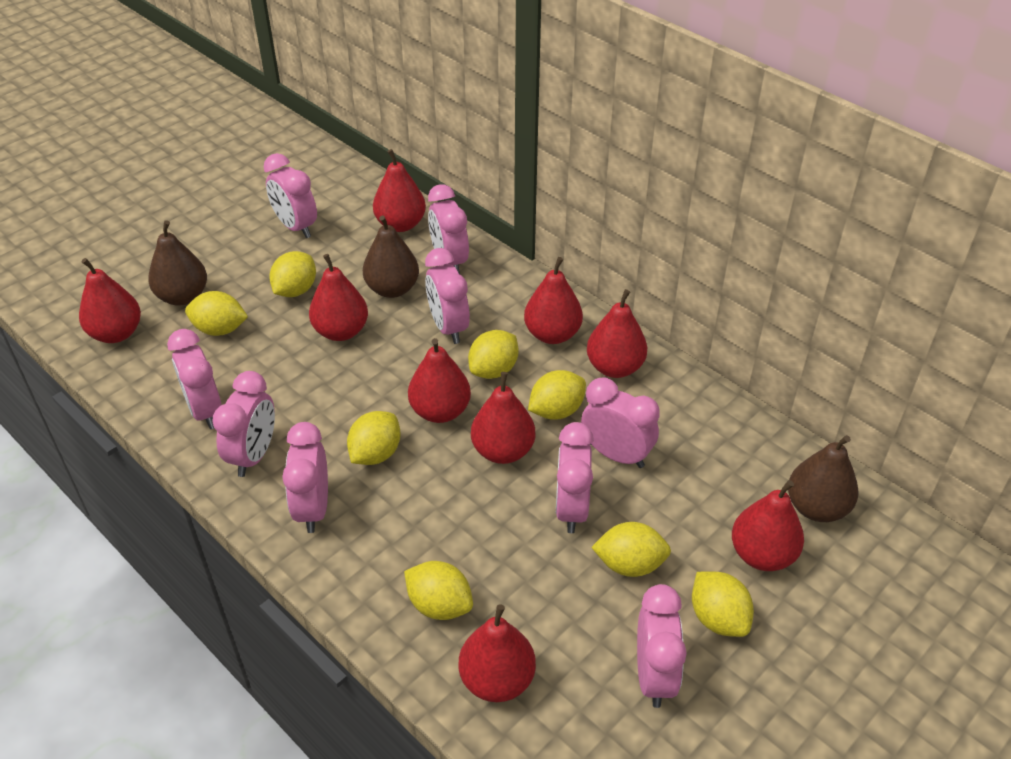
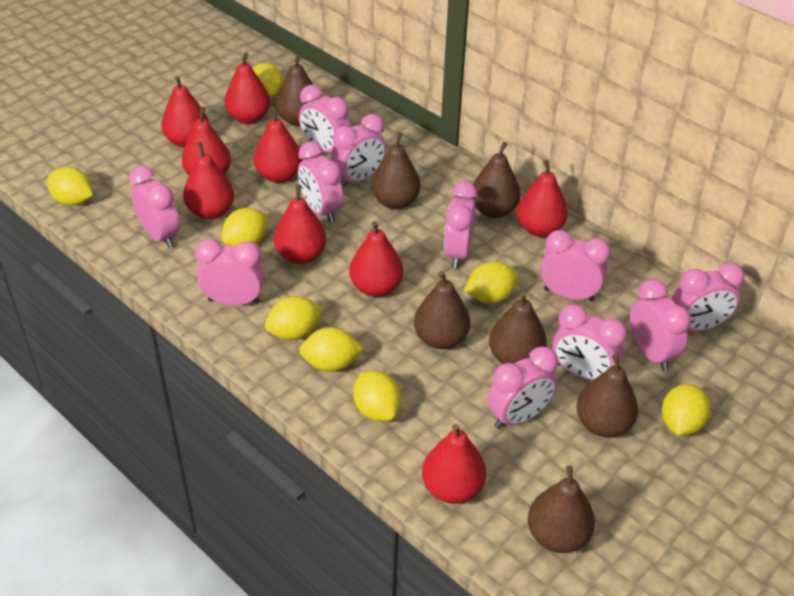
brown pear: 3 -> 7
pink clock: 9 -> 11

